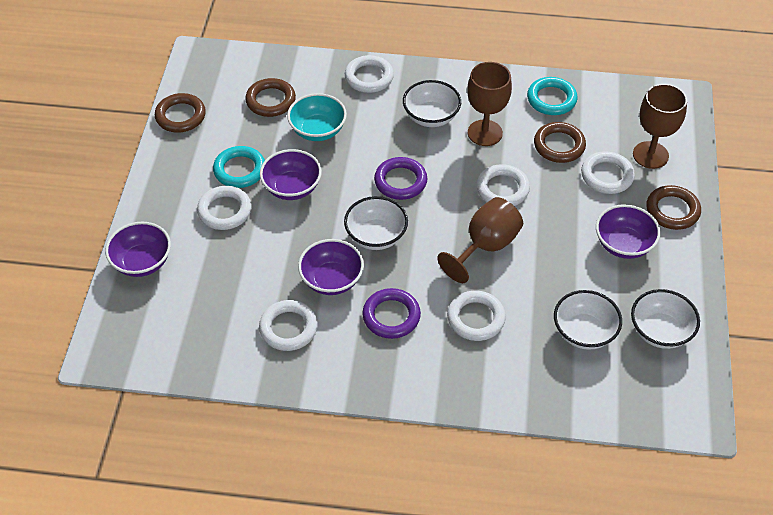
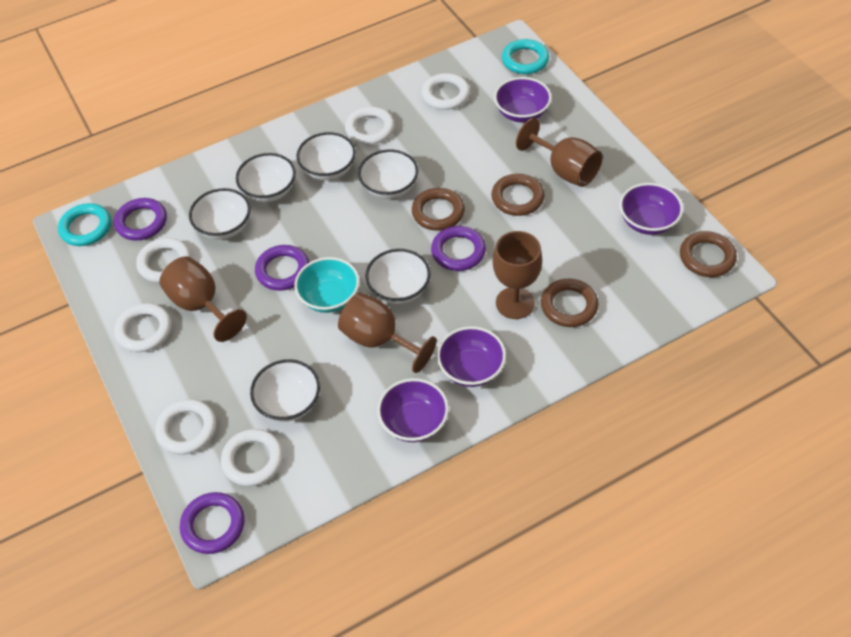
brown goblet: 3 -> 4
purple ring: 2 -> 4
white bowl: 4 -> 6

